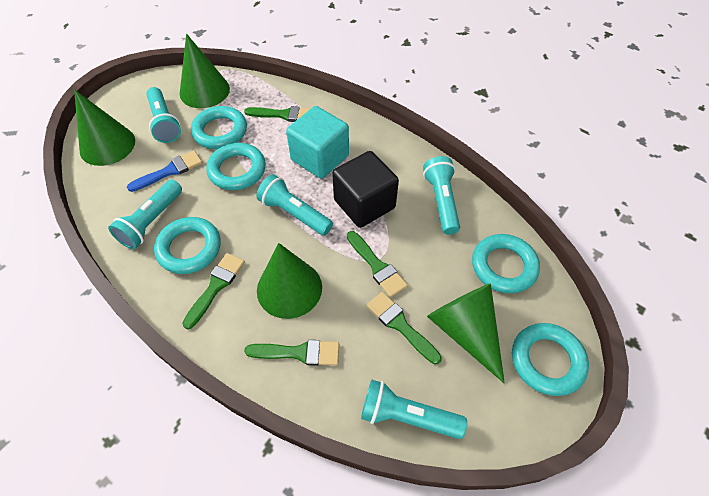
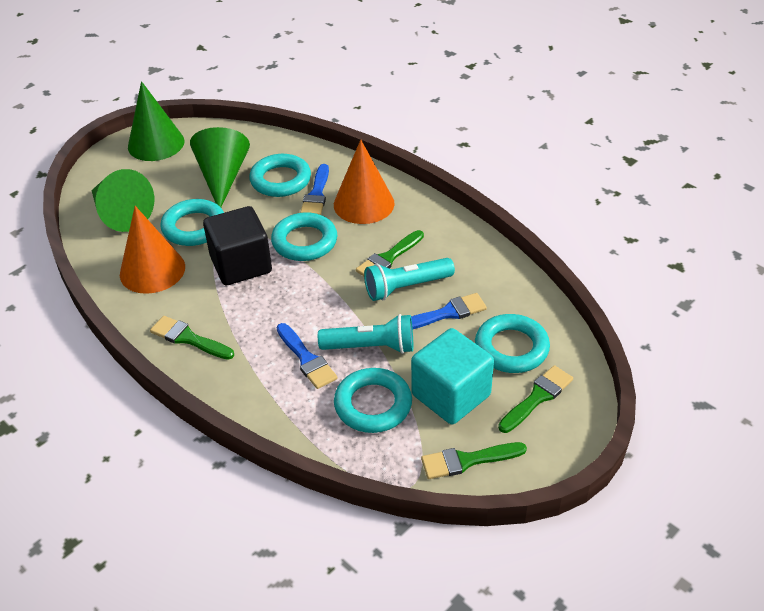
blue brush: 1 -> 3
green brush: 5 -> 4
green cone: 4 -> 3
orange cone: 0 -> 2
turquoise flashlight: 5 -> 2

